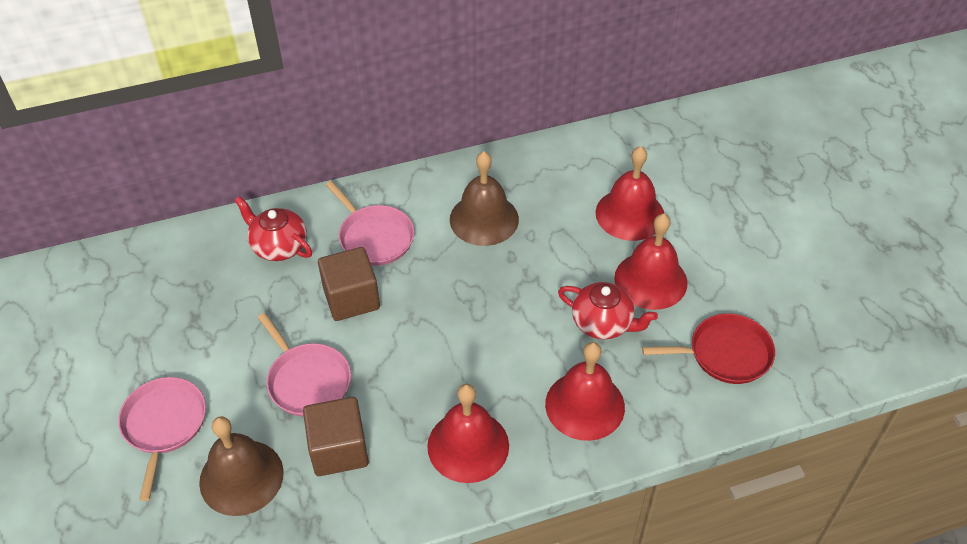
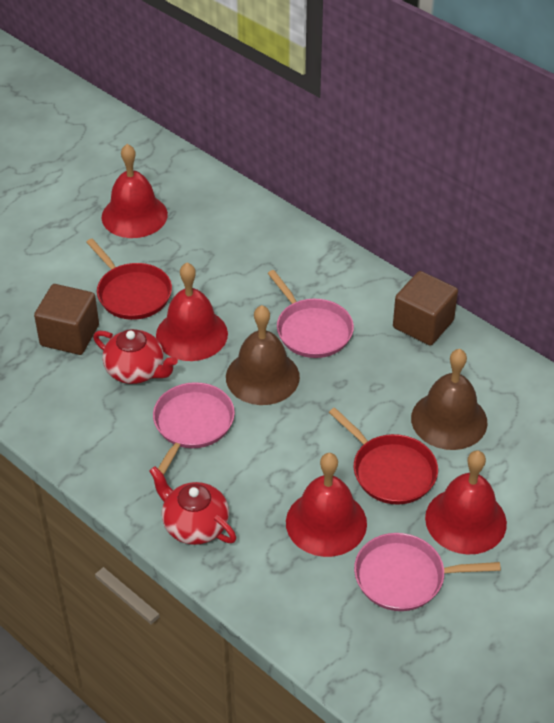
red pan: 1 -> 2

